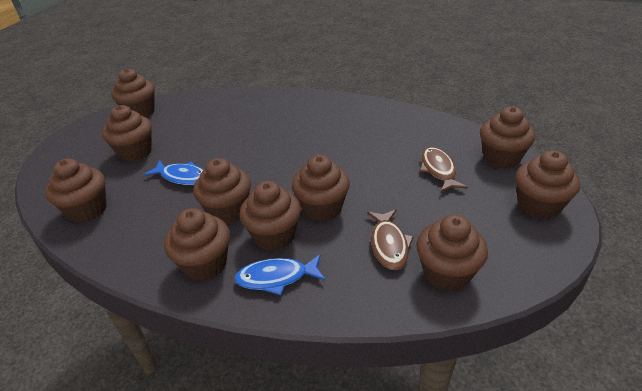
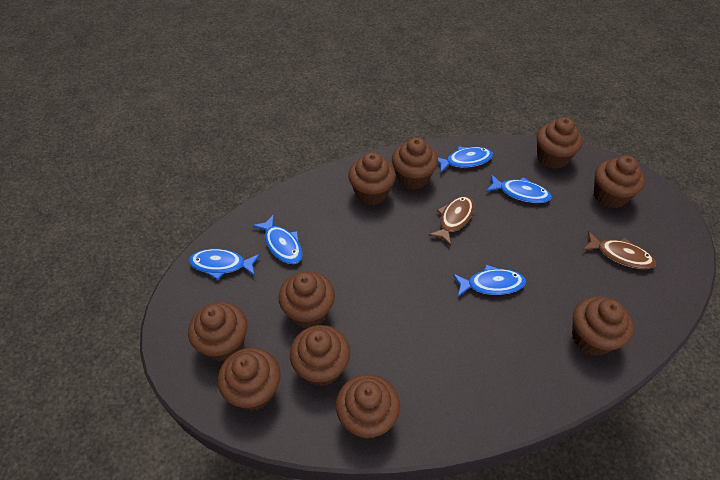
blue fish: 2 -> 5

